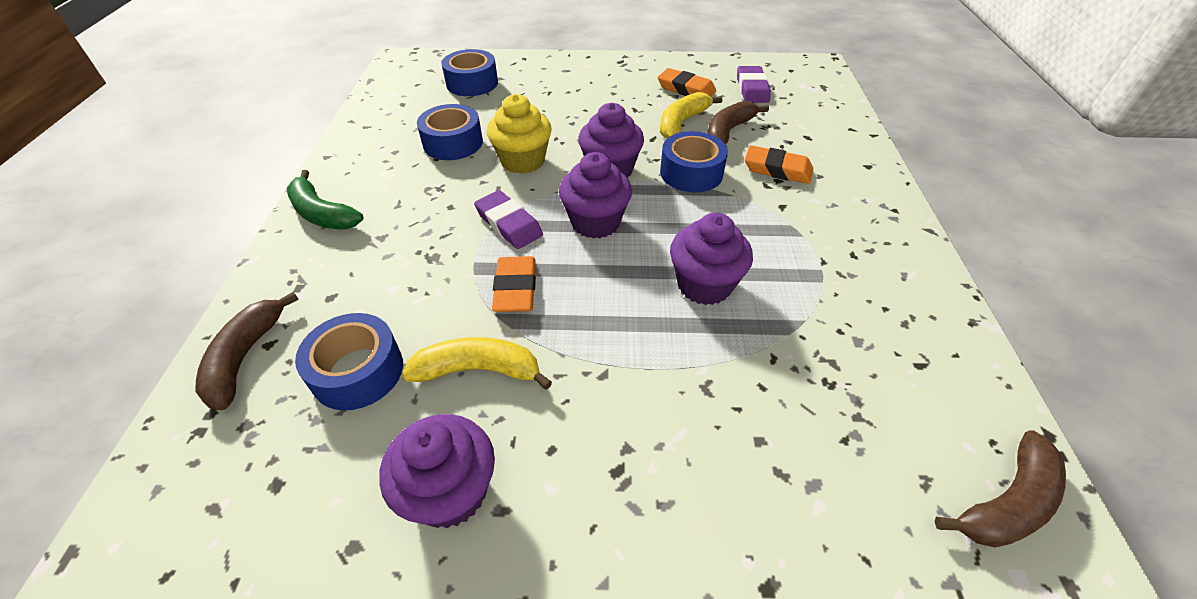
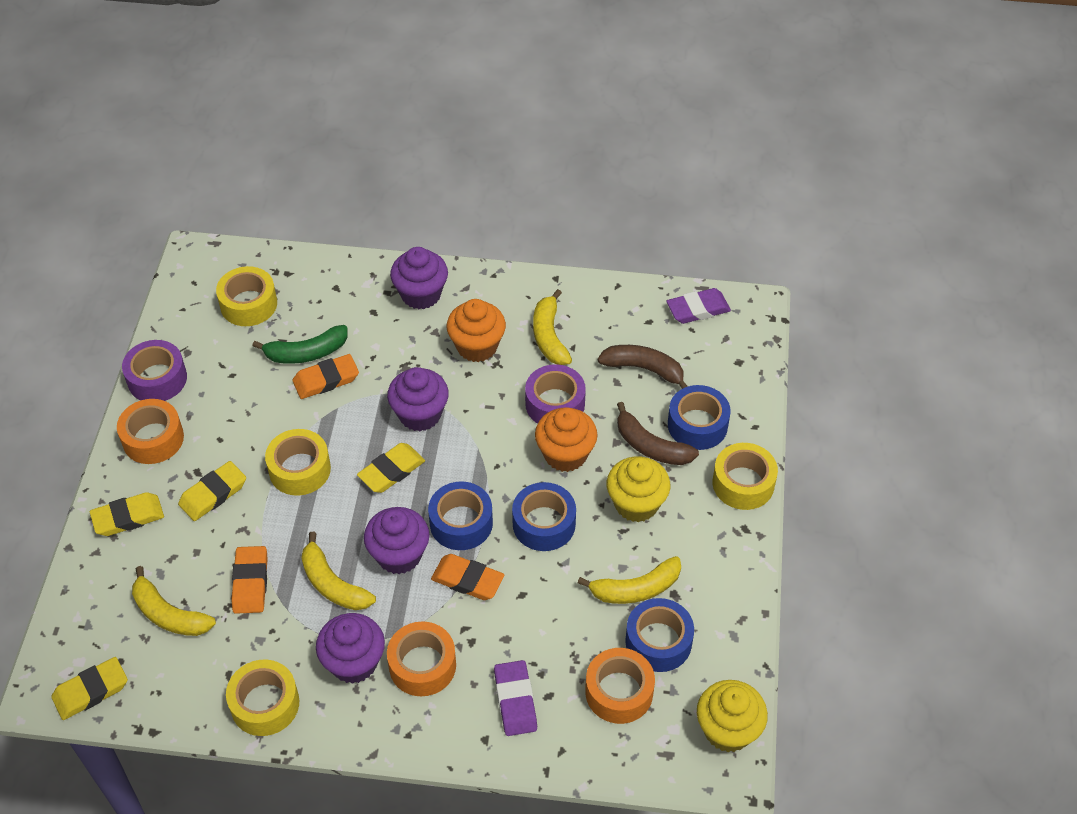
brown banana: 3 -> 2
orange cupcake: 0 -> 2
orange tape: 0 -> 3
purple tape: 0 -> 2
yellow banana: 2 -> 4
yellow cupcake: 1 -> 2
yellow eraser: 0 -> 4
yellow tape: 0 -> 4

